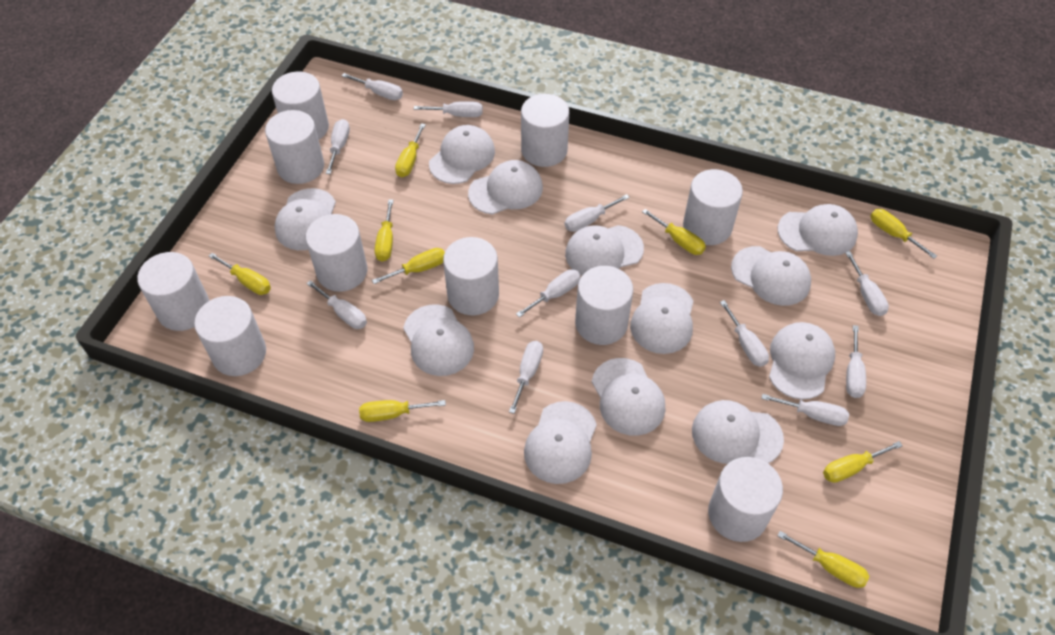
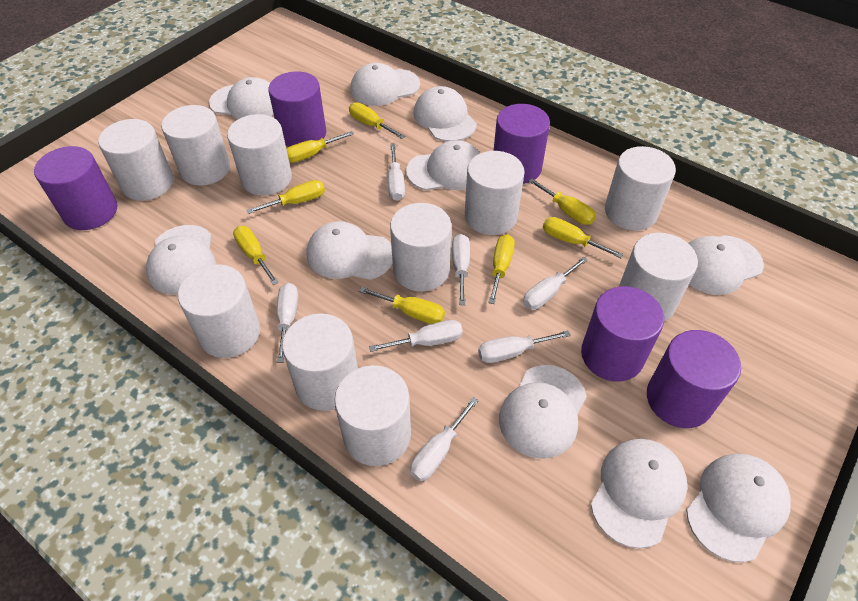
purple cylinder: 0 -> 5
white cap: 12 -> 10
white screwdriver: 11 -> 7
yellow screwdriver: 9 -> 8

